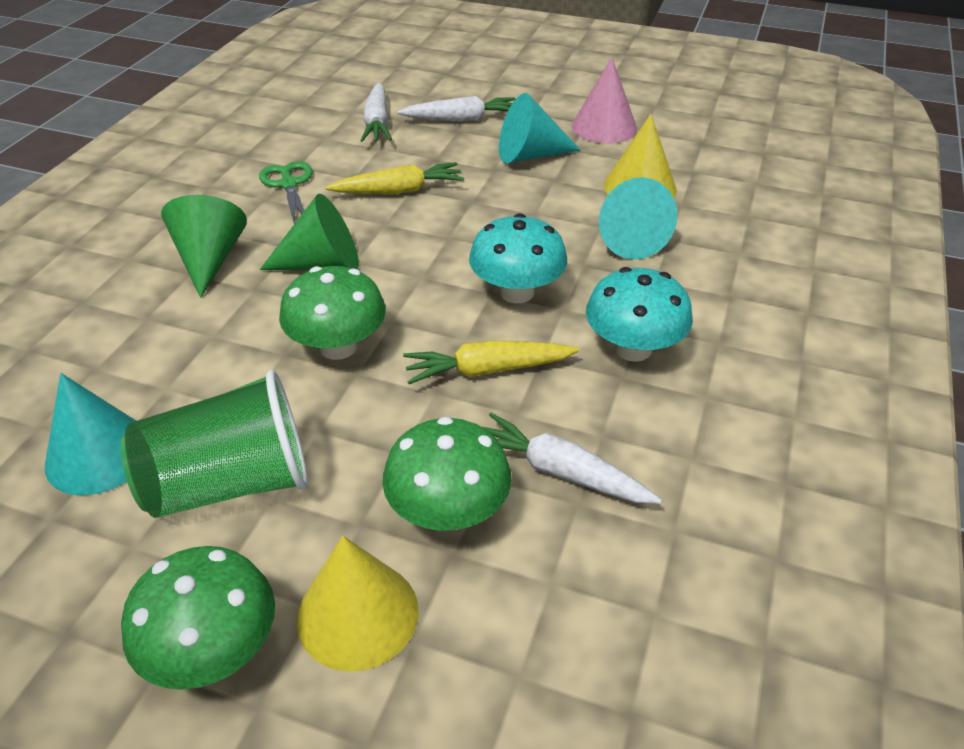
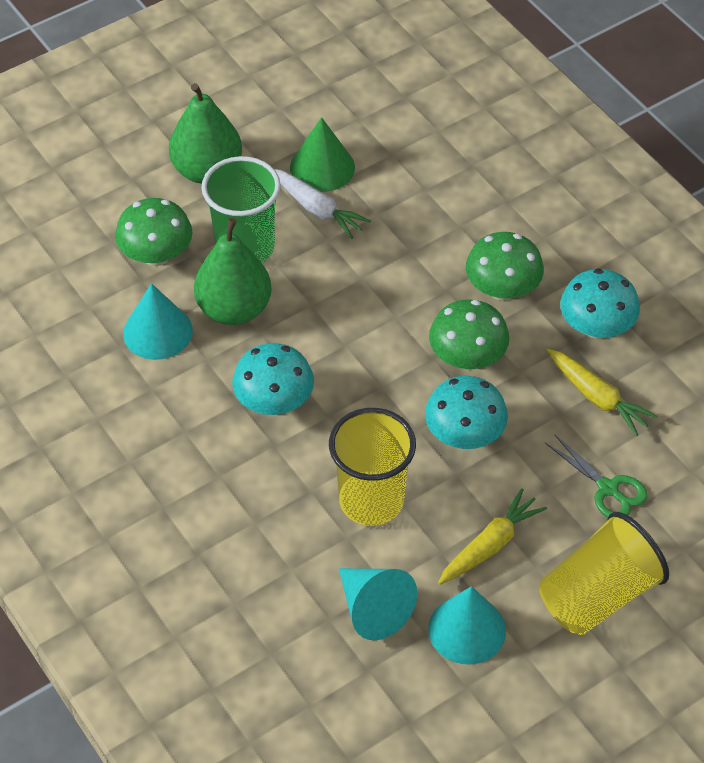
green cone: 2 -> 1
green pear: 0 -> 2
pink cone: 1 -> 0
turquoise mushroom: 2 -> 3
white carrot: 3 -> 1
yellow cone: 2 -> 0
yellow cup: 0 -> 2

